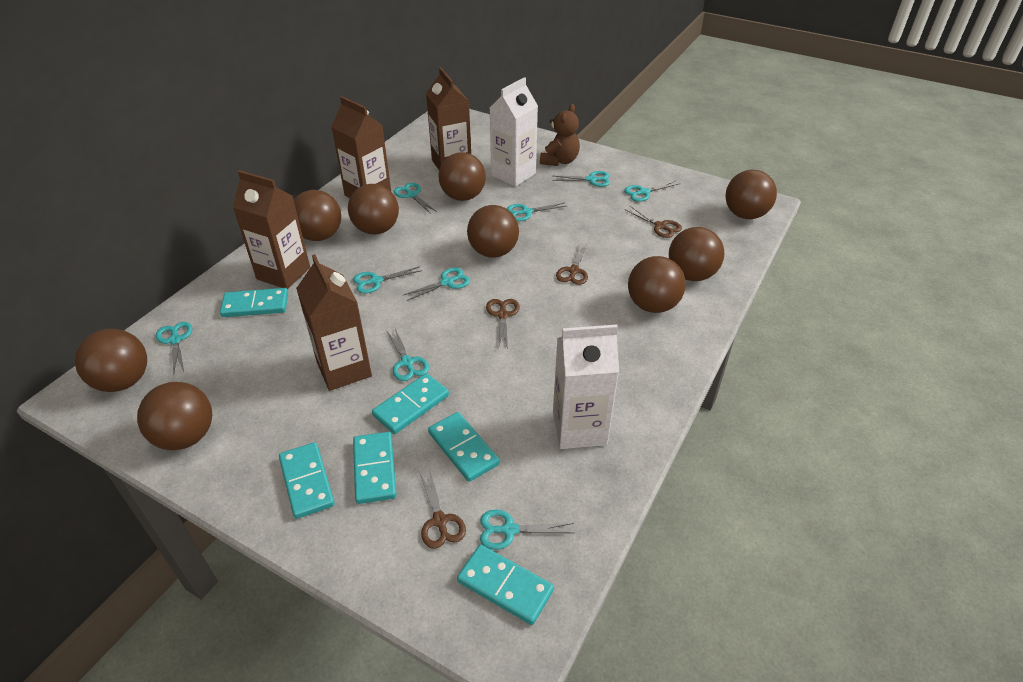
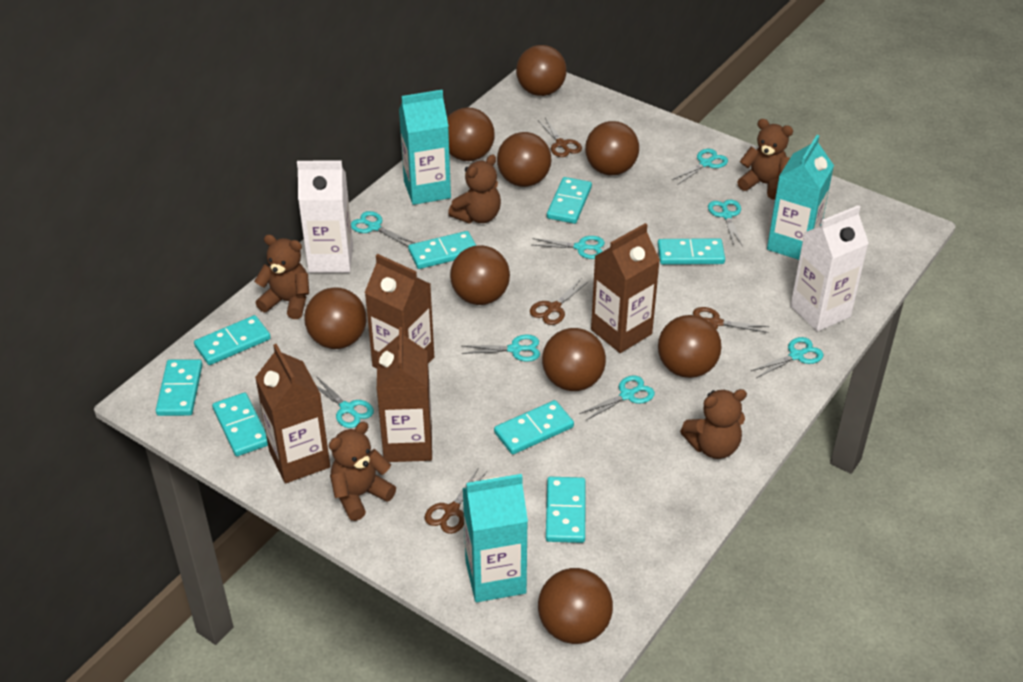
brown teddy bear: 1 -> 5
turquoise carton: 0 -> 3
turquoise domino: 6 -> 8
turquoise scissors: 9 -> 8

